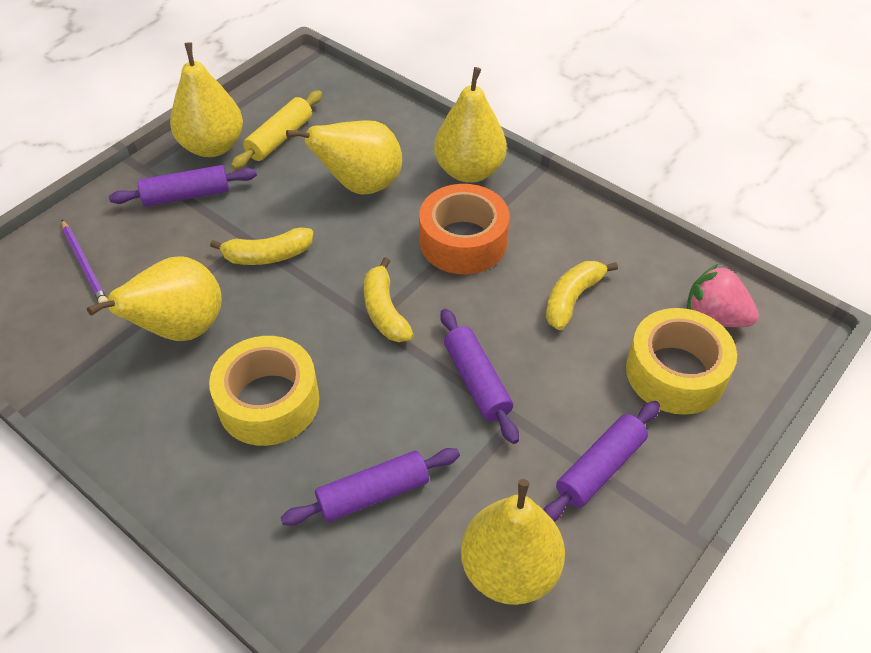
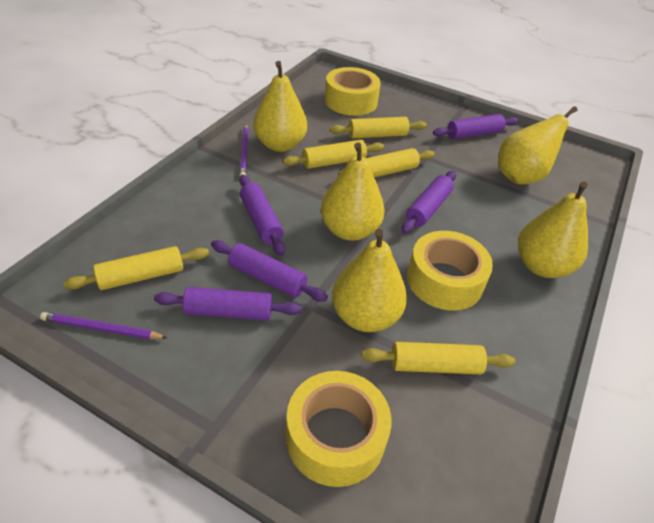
orange tape: 1 -> 0
pink strawberry: 1 -> 0
purple pencil: 1 -> 2
purple rolling pin: 4 -> 5
yellow banana: 3 -> 0
yellow rolling pin: 1 -> 5
yellow tape: 2 -> 3

